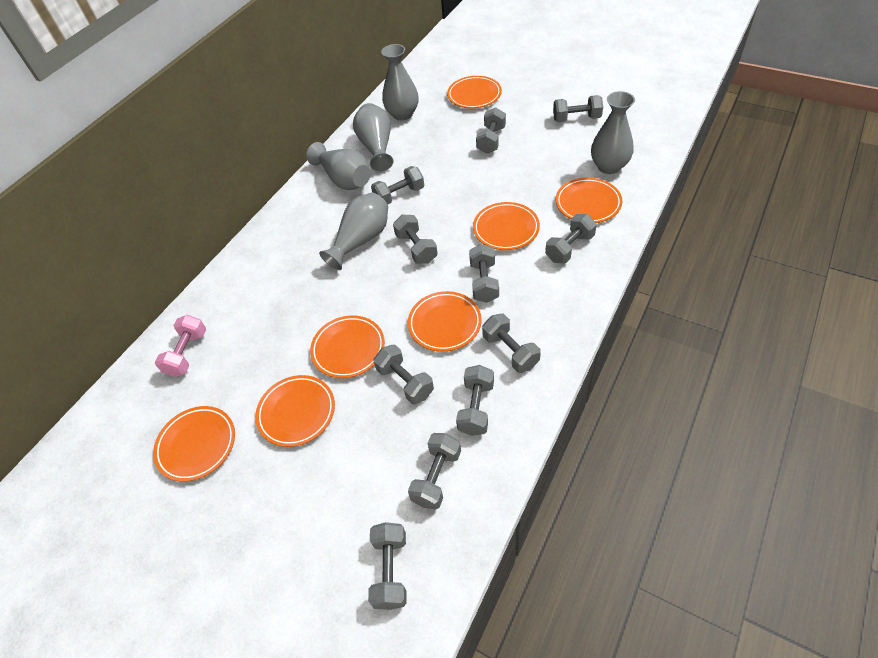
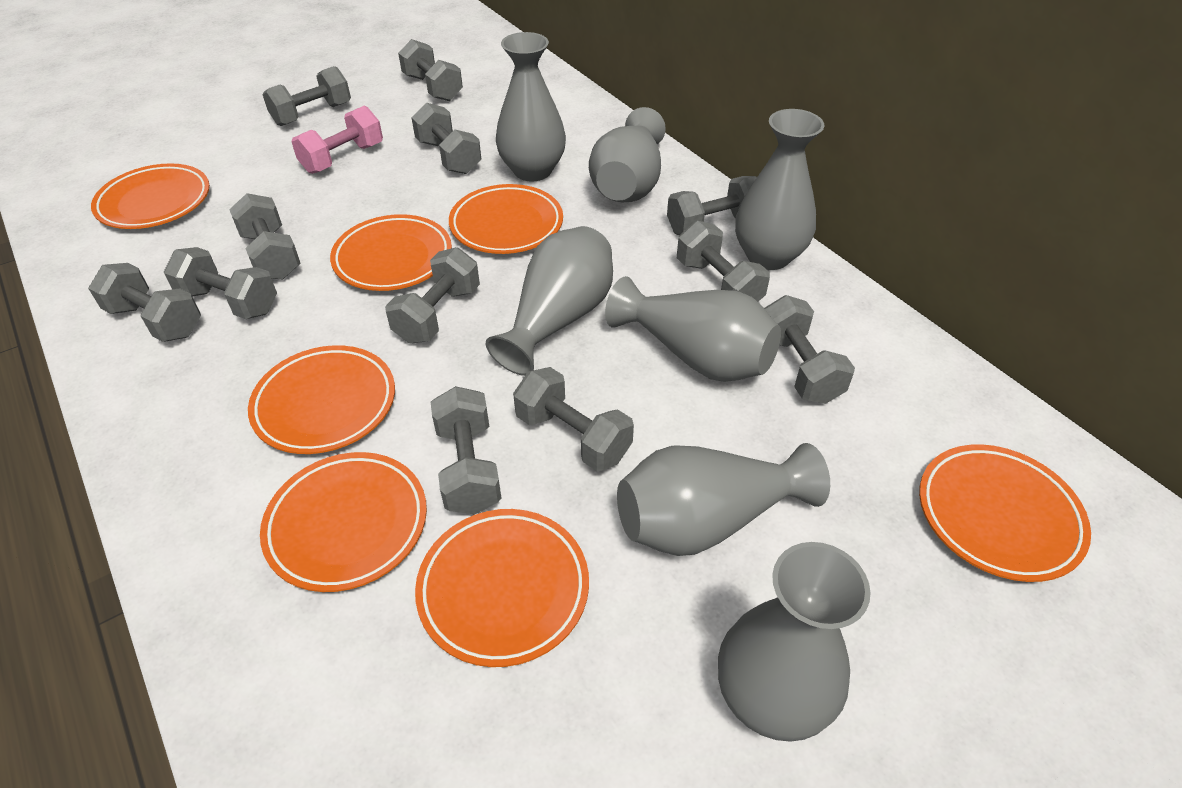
grey dumbbell: 11 -> 12
grey vase: 5 -> 7

